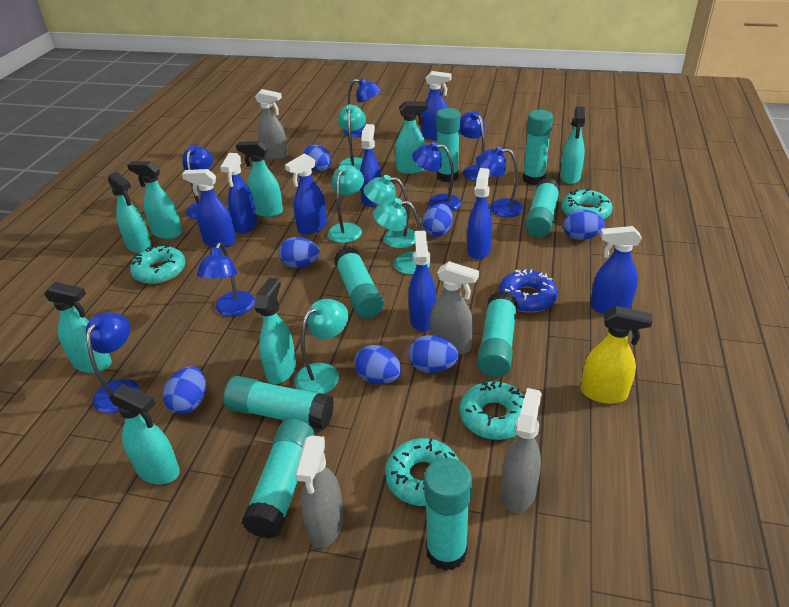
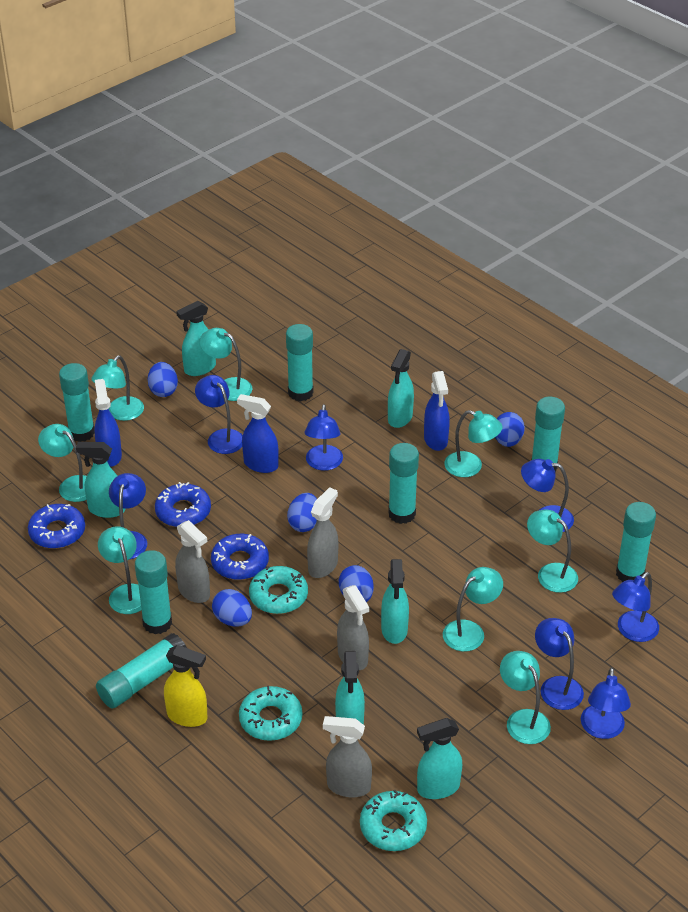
blue donut: 1 -> 3
blue egg: 7 -> 5
blue spray bottle: 8 -> 3
turquoise donut: 4 -> 3
turquoise glue stick: 8 -> 7
turquoise lamp: 5 -> 8
turquoise spray bottle: 8 -> 6

